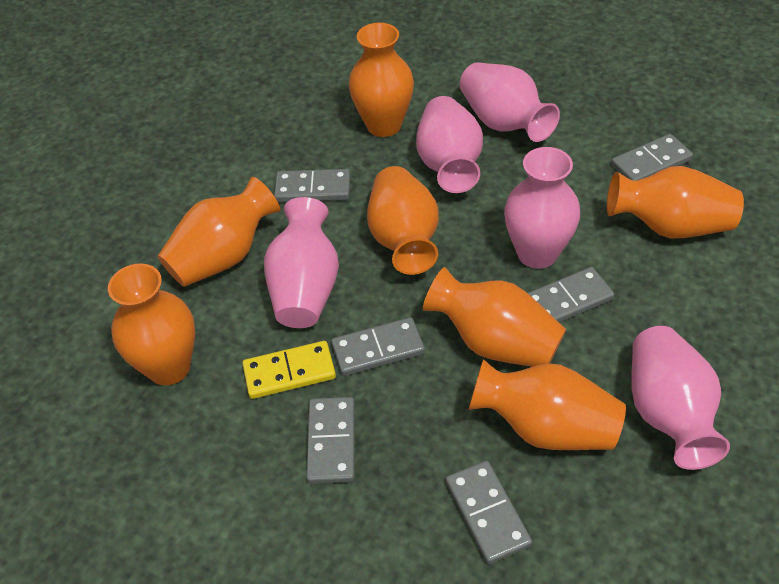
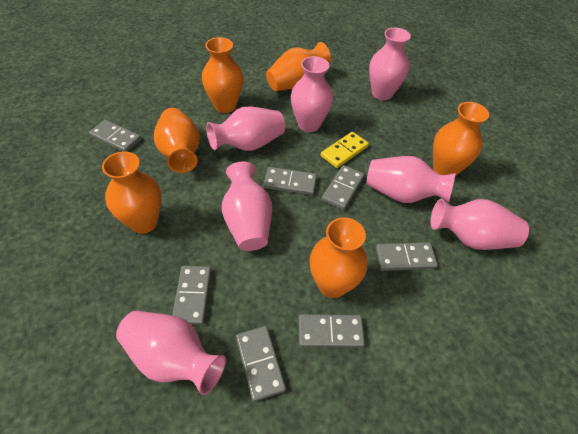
grey domino: 6 -> 7
orange vase: 7 -> 6
pink vase: 5 -> 7

